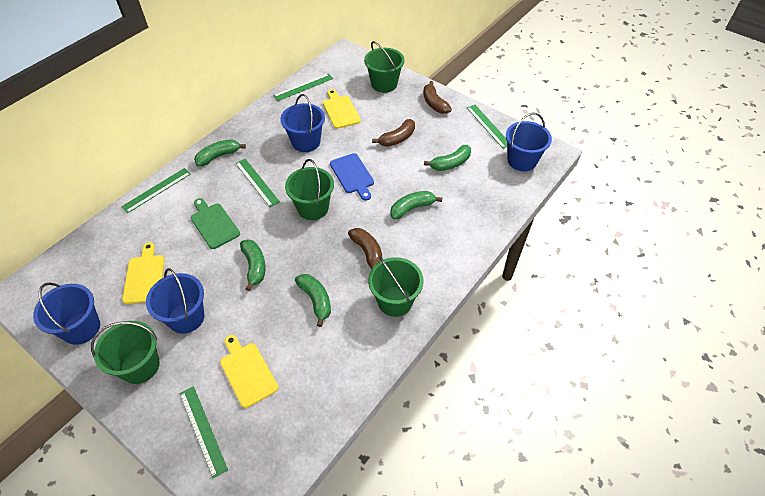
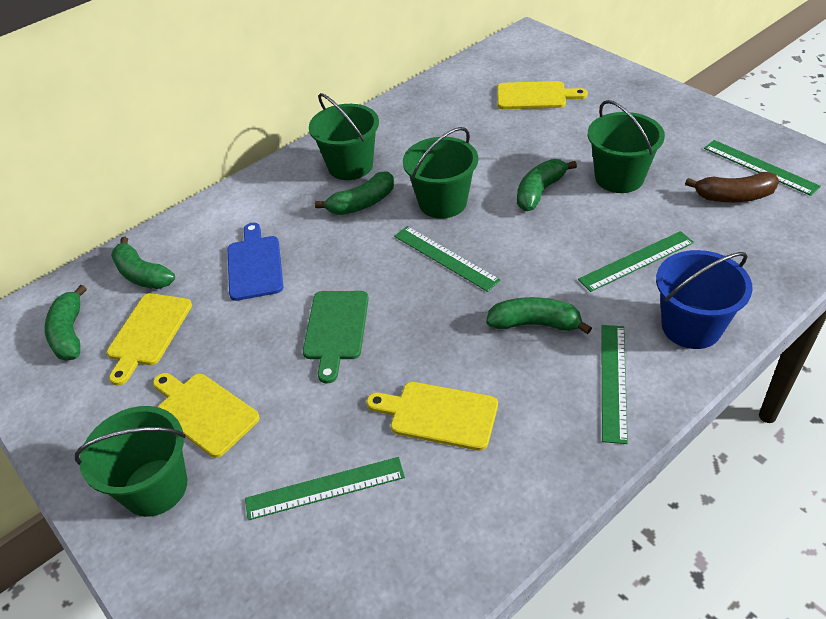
blue bucket: 4 -> 1
brown banana: 3 -> 1
yellow cutting board: 3 -> 4

